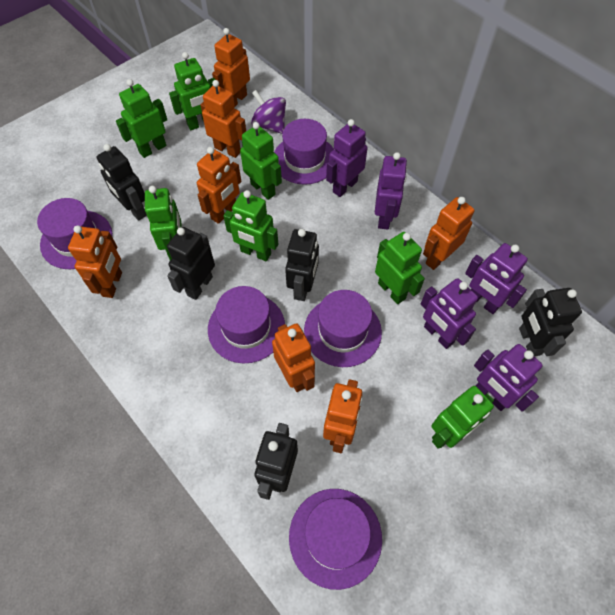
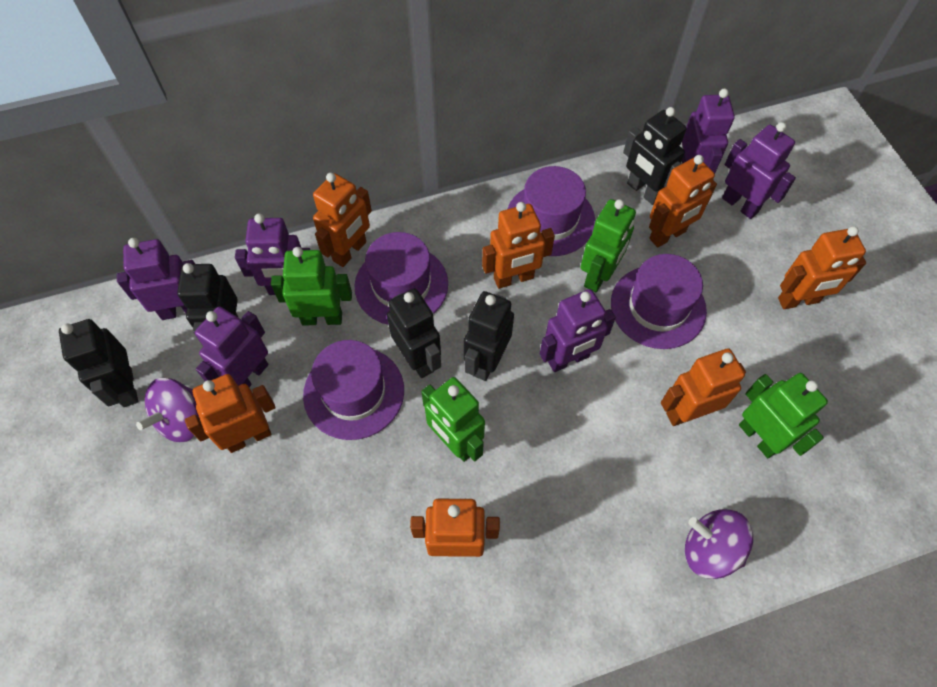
green robot: 7 -> 4
purple hat: 5 -> 4
purple robot: 5 -> 6
purple spinning top: 1 -> 2

